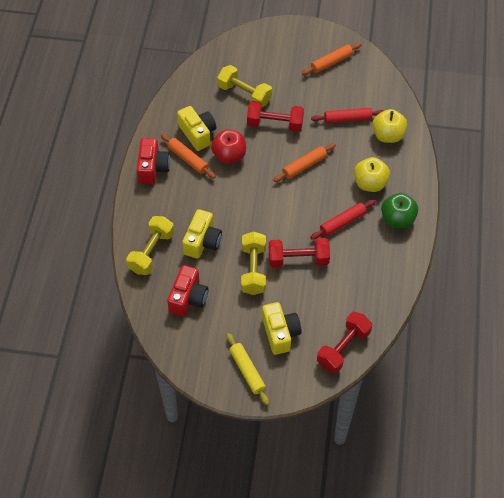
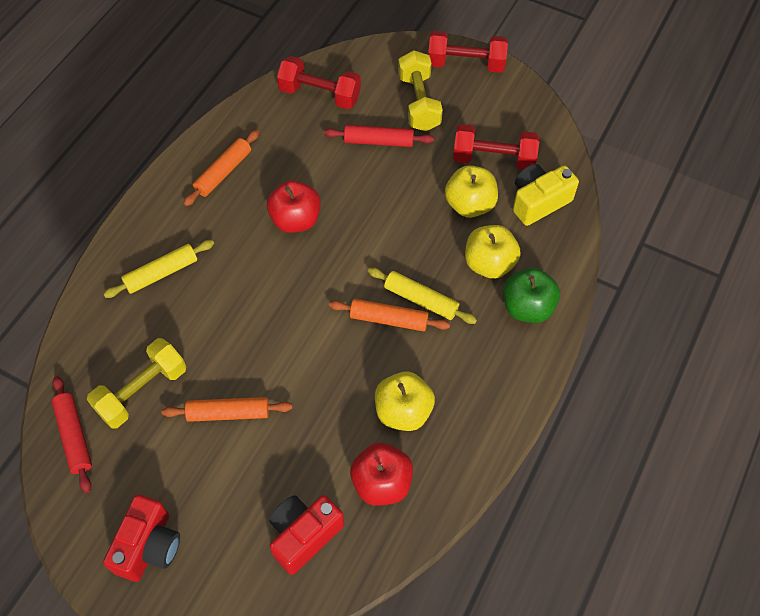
red apple: 1 -> 2
yellow apple: 2 -> 3
yellow camera: 3 -> 1
yellow dumbbell: 3 -> 2
yellow rolling pin: 1 -> 2

